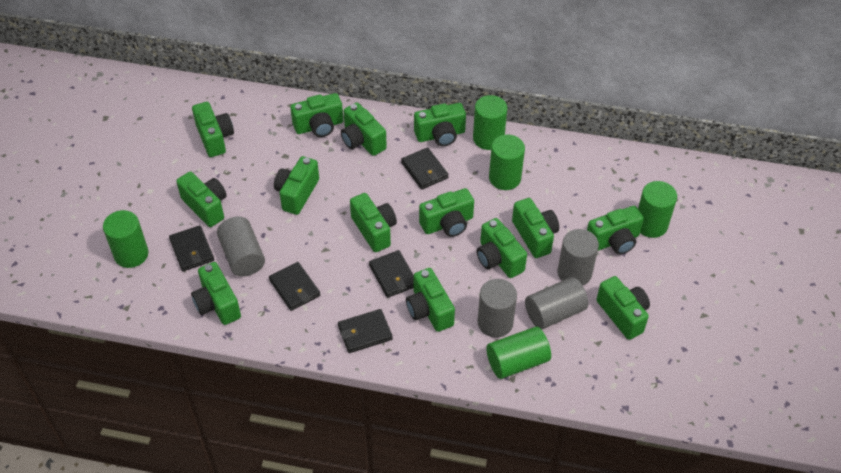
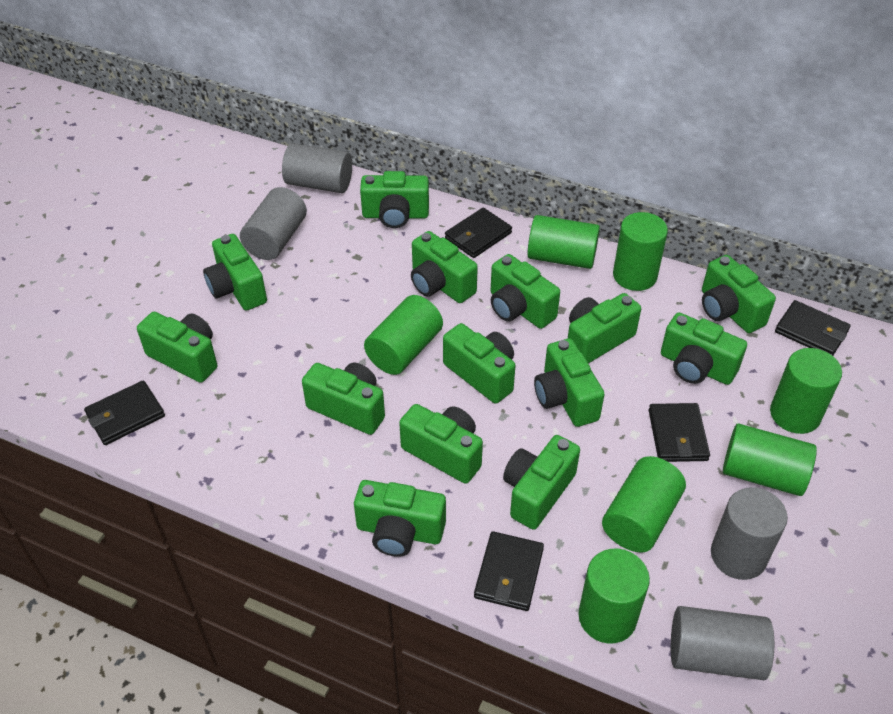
green cylinder: 5 -> 7

